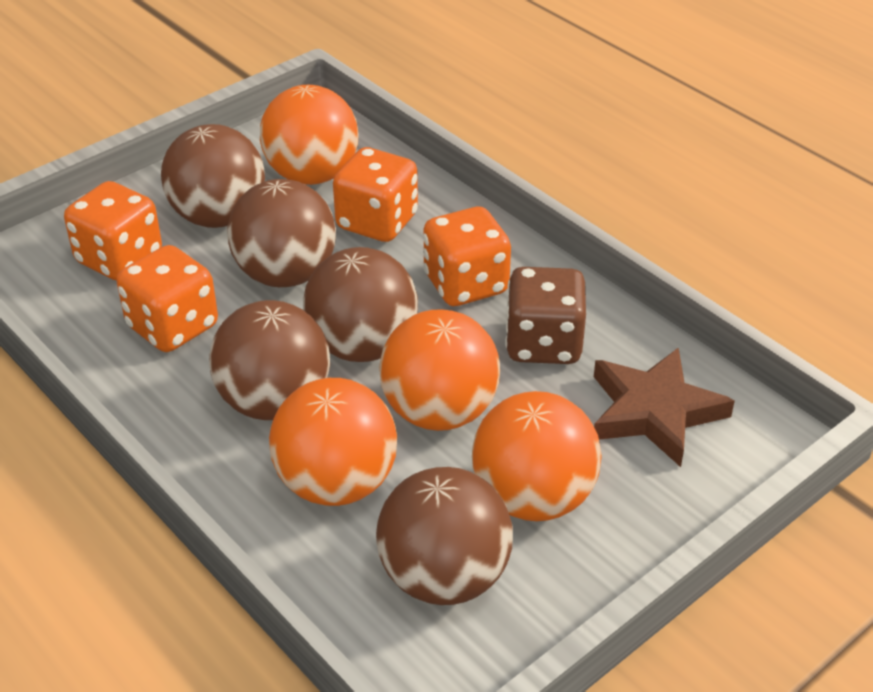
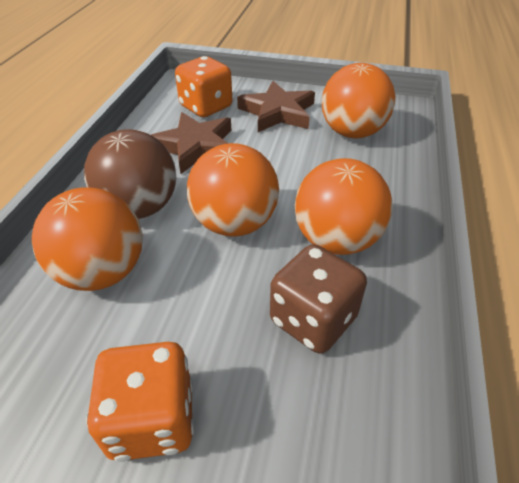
brown ball: 5 -> 1
brown star: 1 -> 2
orange dice: 4 -> 2

